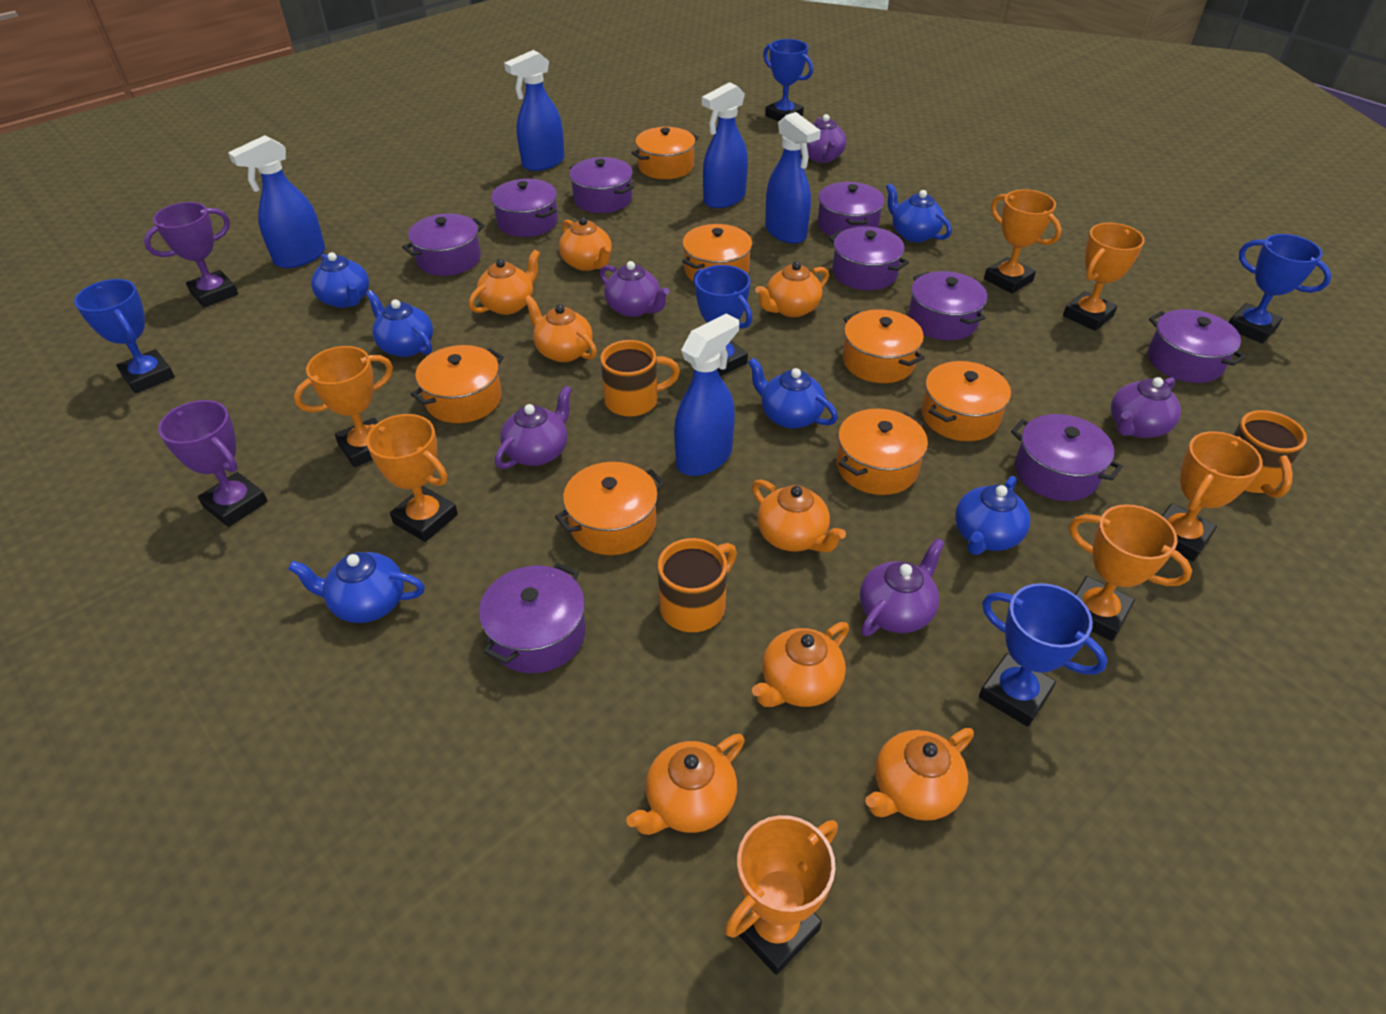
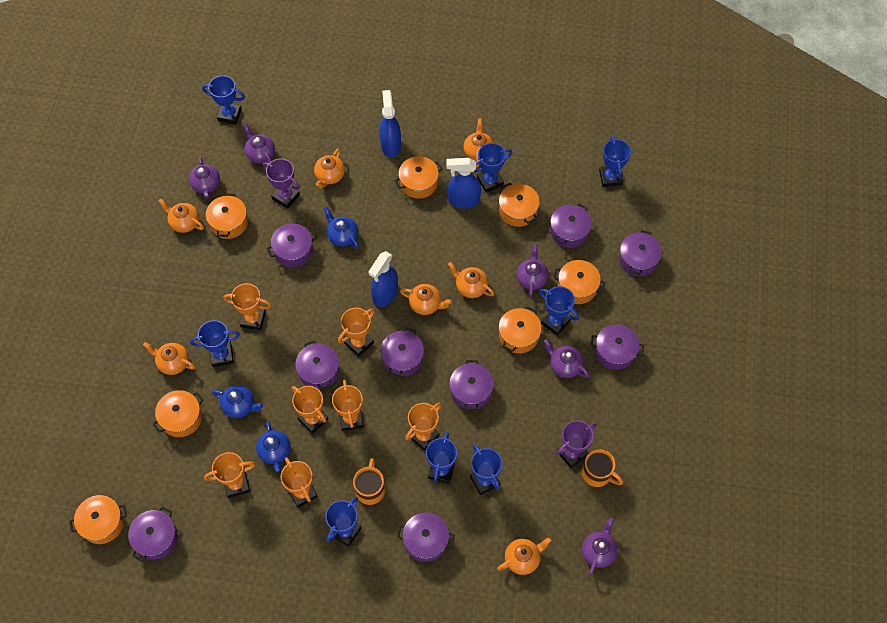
blue spray bottle: 5 -> 3
blue teapot: 6 -> 3
blue trophy: 5 -> 8
orange mug: 3 -> 2
orange teapot: 8 -> 7

